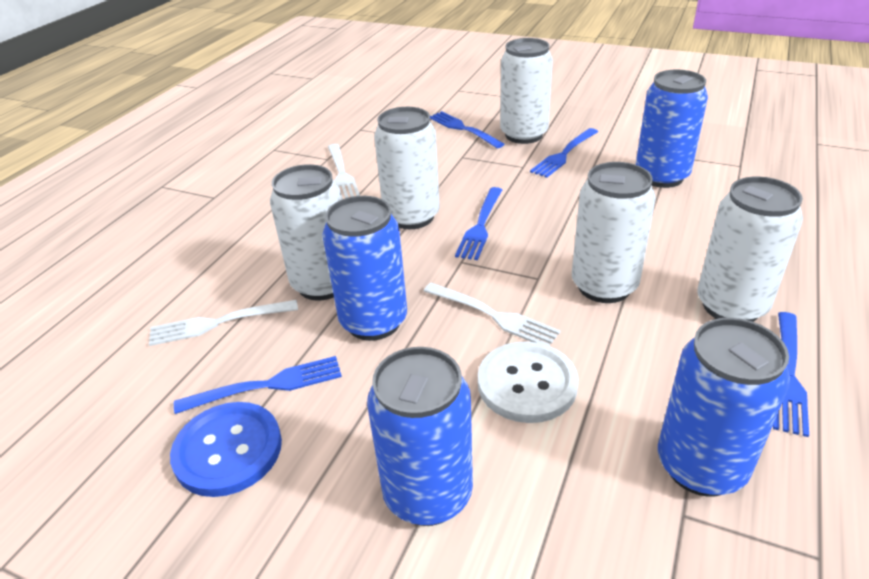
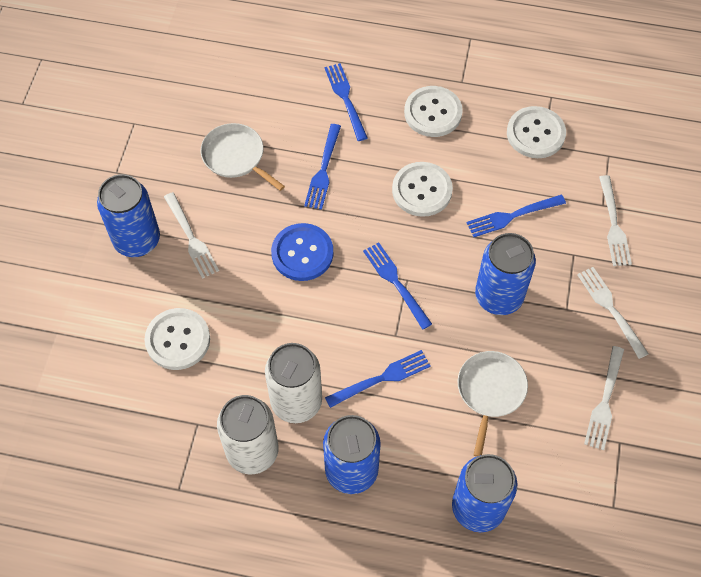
white button: 1 -> 4
white can: 5 -> 2
white fork: 3 -> 4
white pan: 0 -> 2

